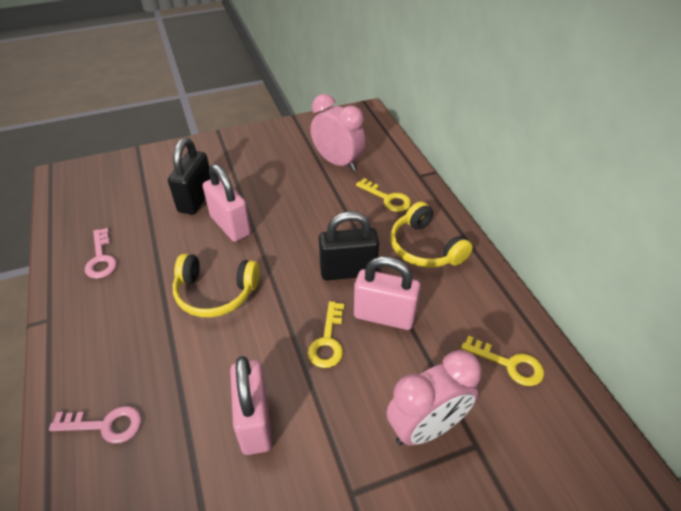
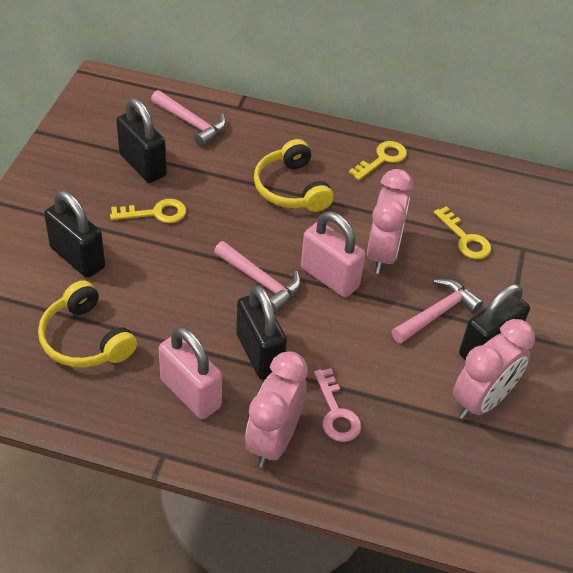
black padlock: 2 -> 4
pink clock: 2 -> 3
pink hammer: 0 -> 3
pink key: 2 -> 1
pink padlock: 3 -> 2

